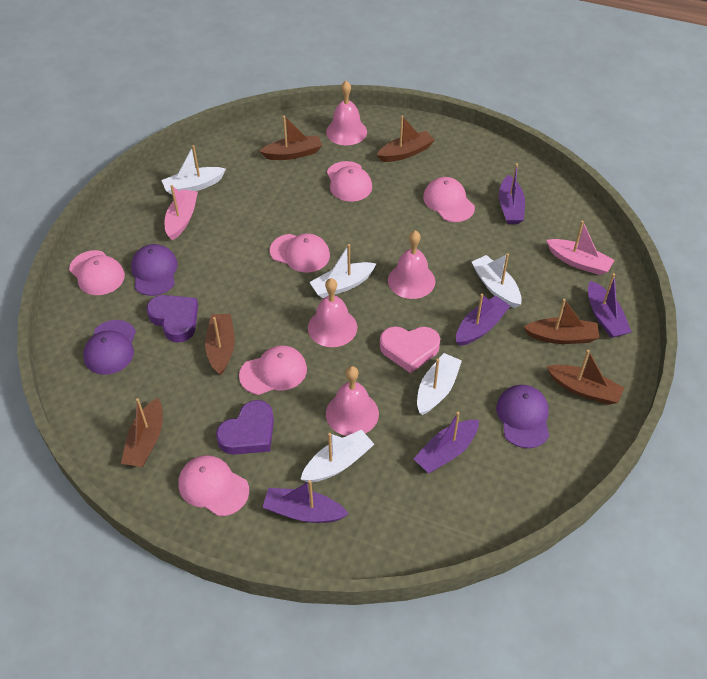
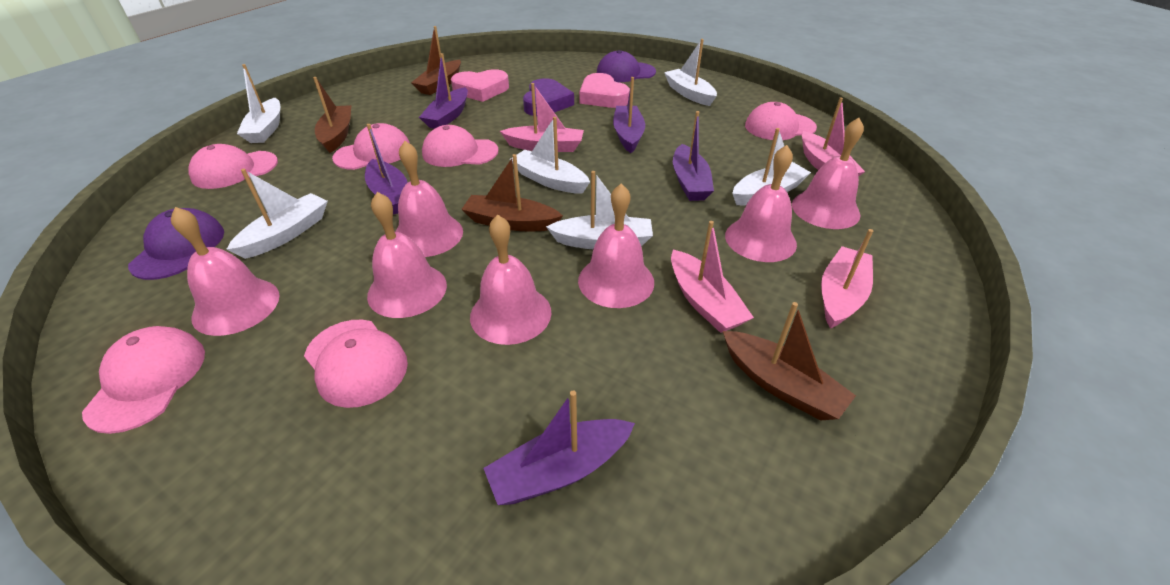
brown boat: 6 -> 4
pink bell: 4 -> 7
pink boat: 2 -> 4
pink heart: 1 -> 2
purple cap: 3 -> 2
purple heart: 2 -> 1
white boat: 5 -> 6

